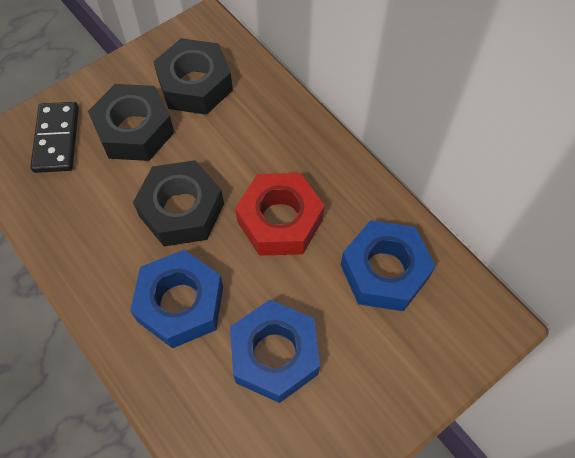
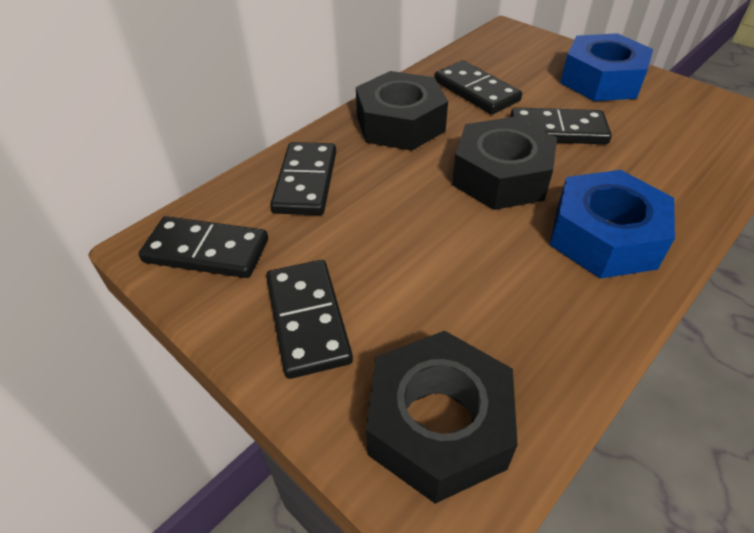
black domino: 1 -> 5
blue nut: 3 -> 2
red nut: 1 -> 0

